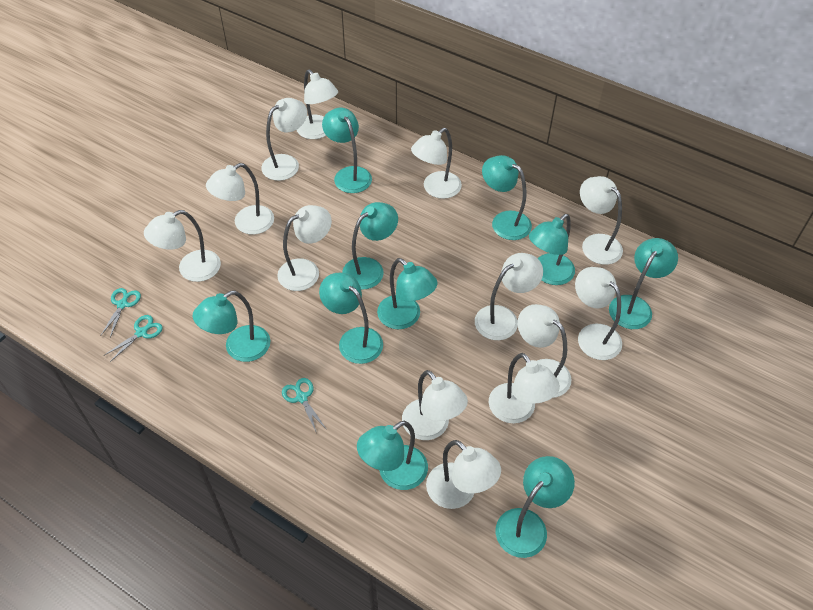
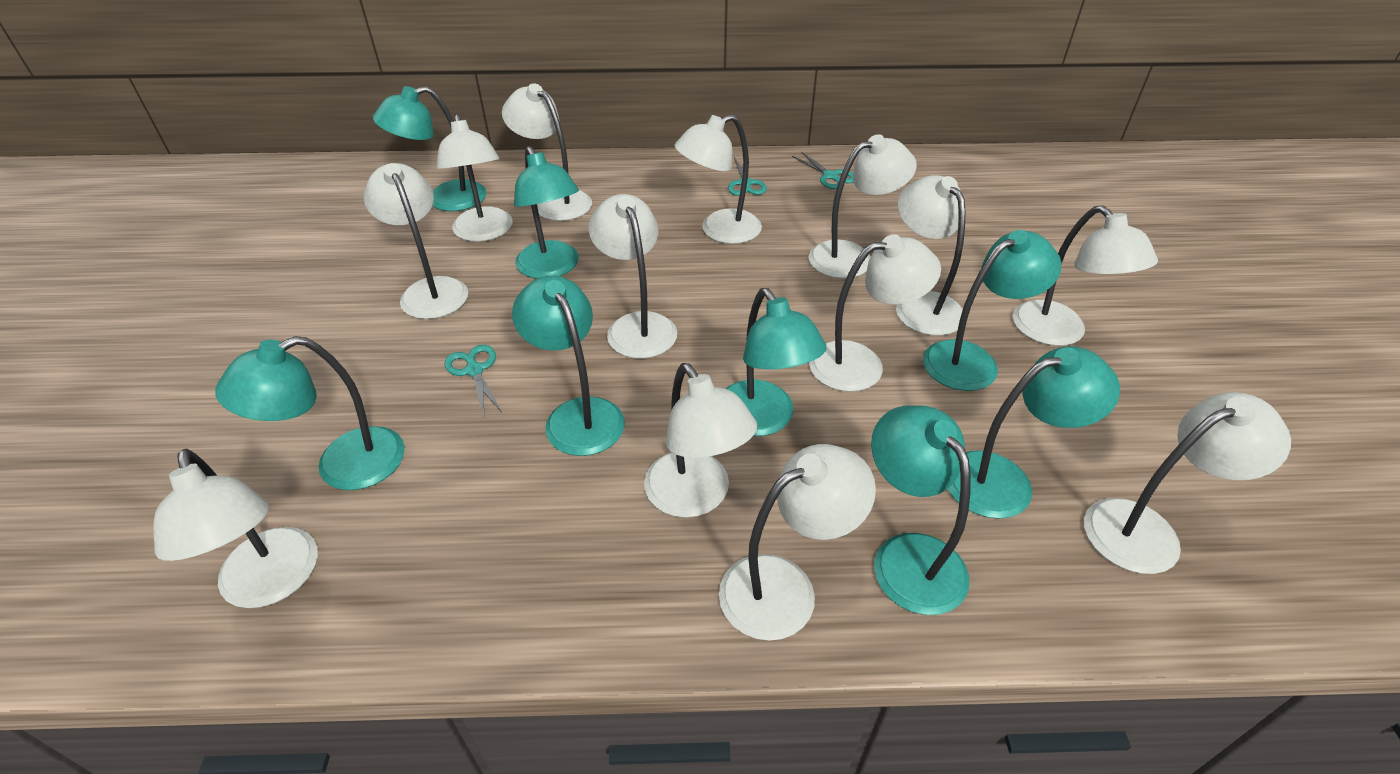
turquoise lamp: 10 -> 8

